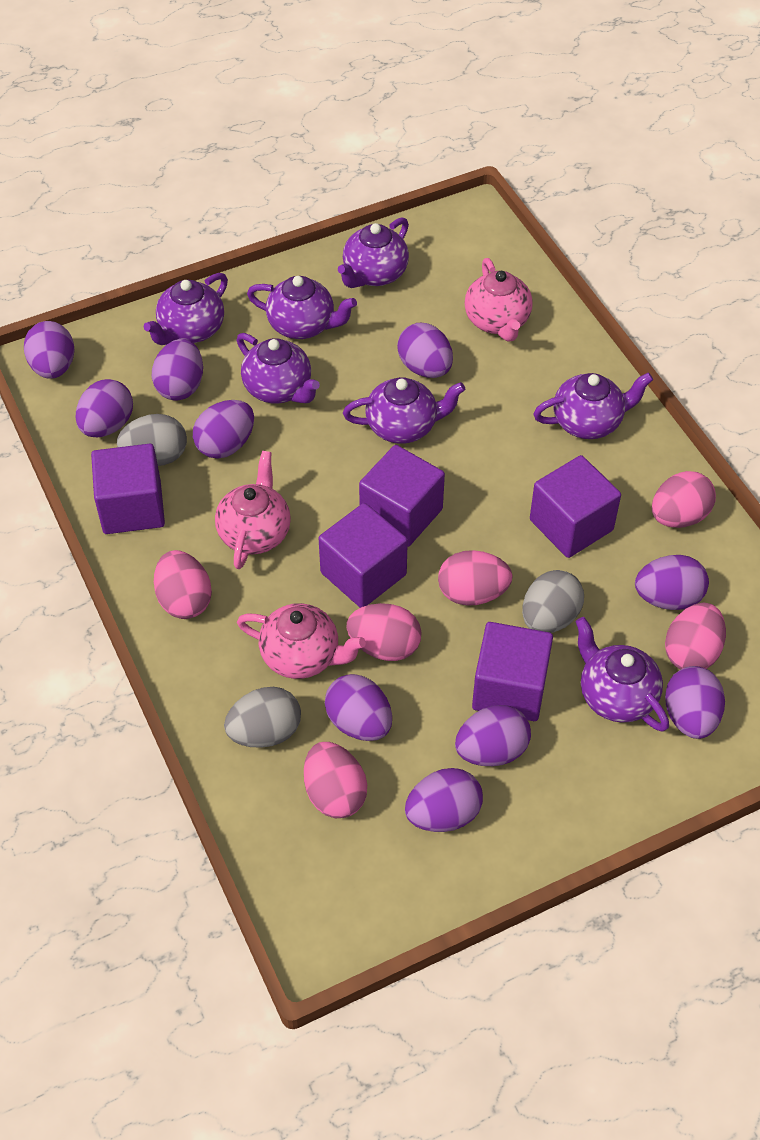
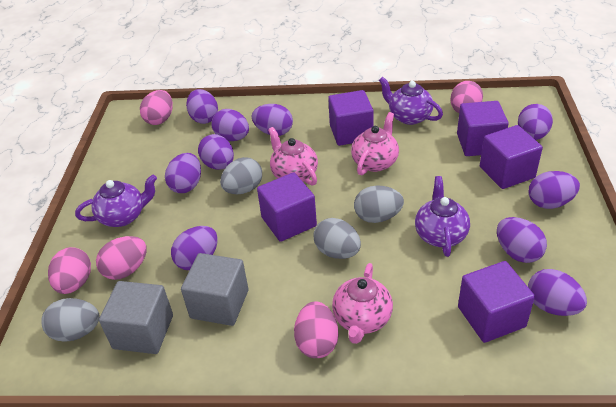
grey cube: 0 -> 2
grey egg: 3 -> 4
pink egg: 6 -> 5
purple teapot: 7 -> 3

